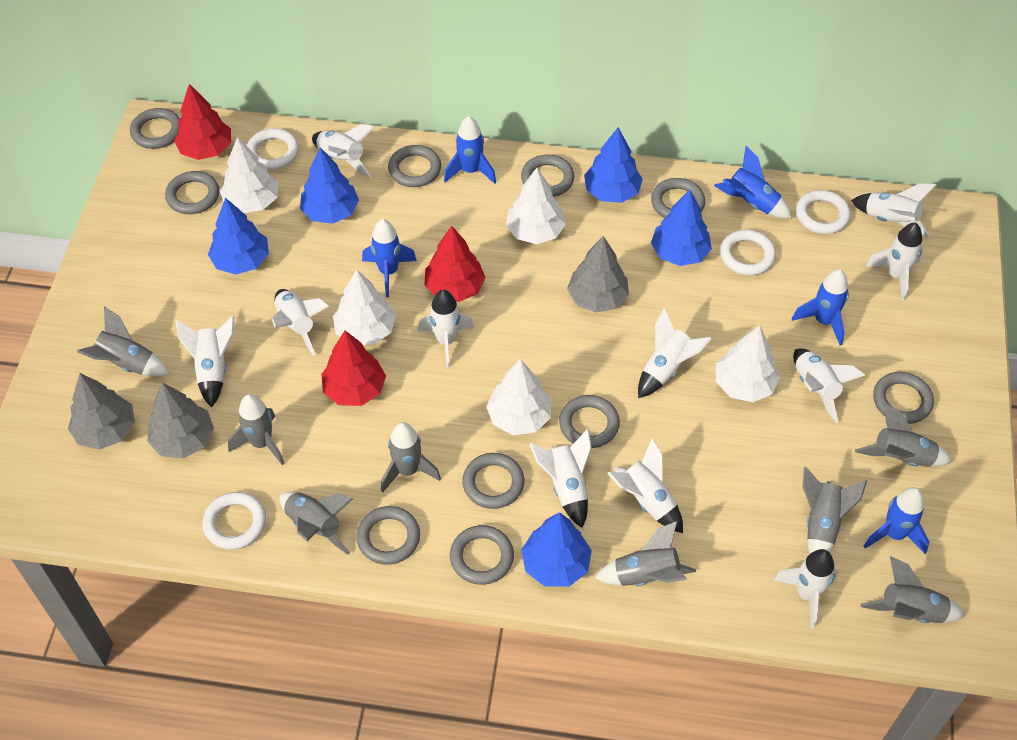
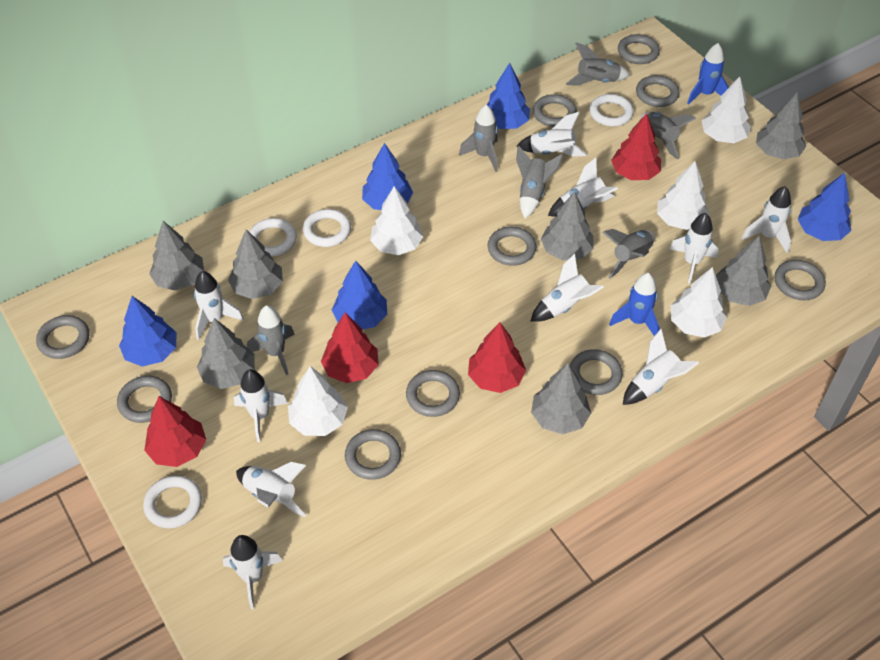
blue rocket: 5 -> 2
grey rocket: 8 -> 6
grey tree: 3 -> 7
red tree: 3 -> 4
white rocket: 11 -> 10

